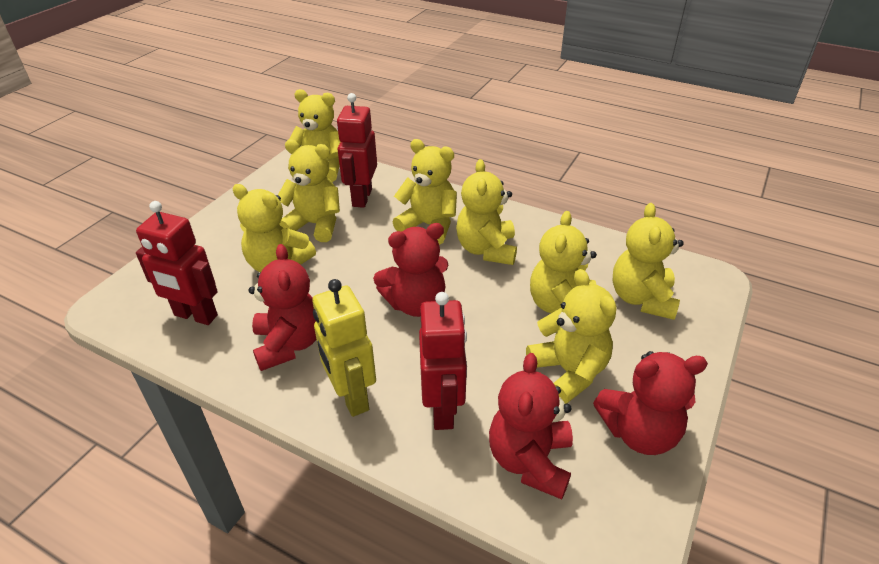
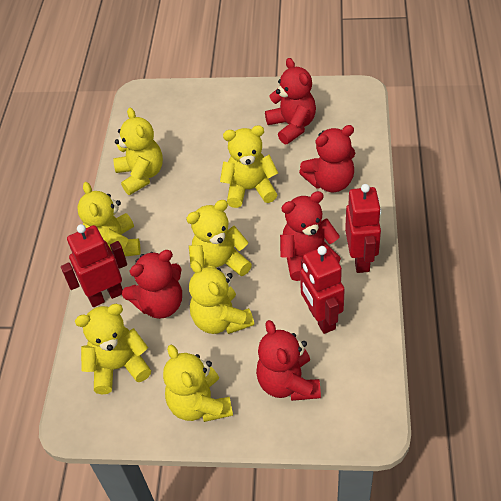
red teddy bear: 4 -> 5
yellow robot: 1 -> 0
yellow teddy bear: 8 -> 7

